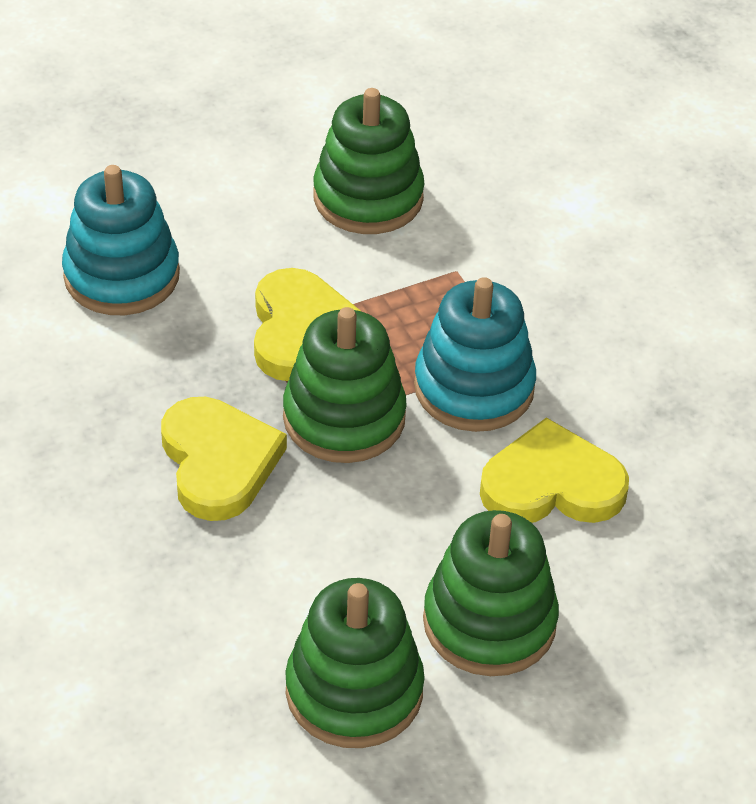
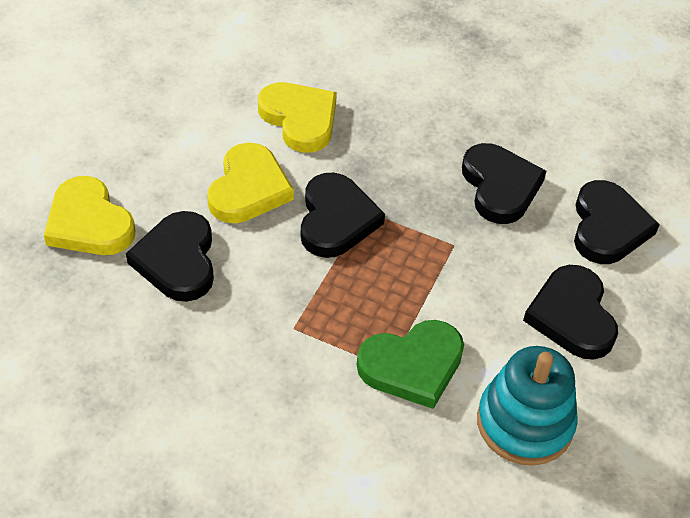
black heart: 0 -> 5
green heart: 0 -> 1
green stacking toy: 4 -> 0
turquoise stacking toy: 2 -> 1

